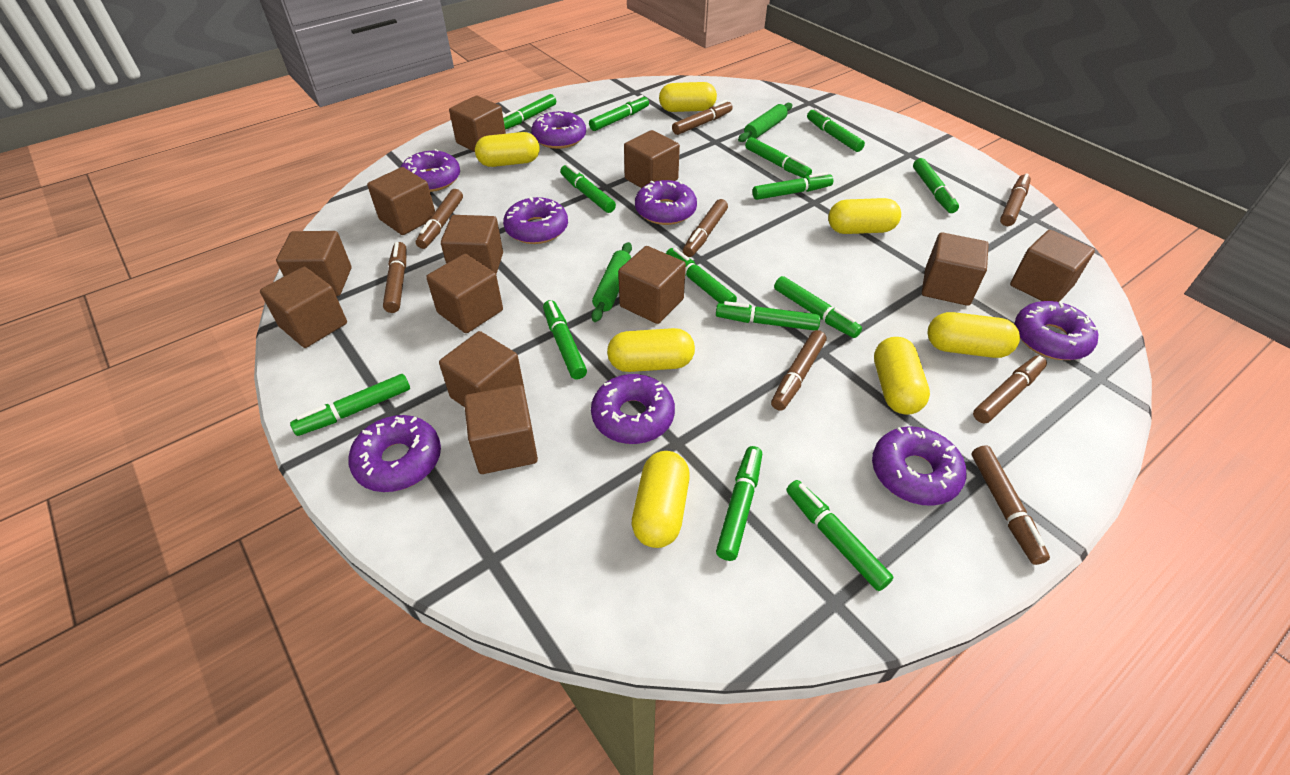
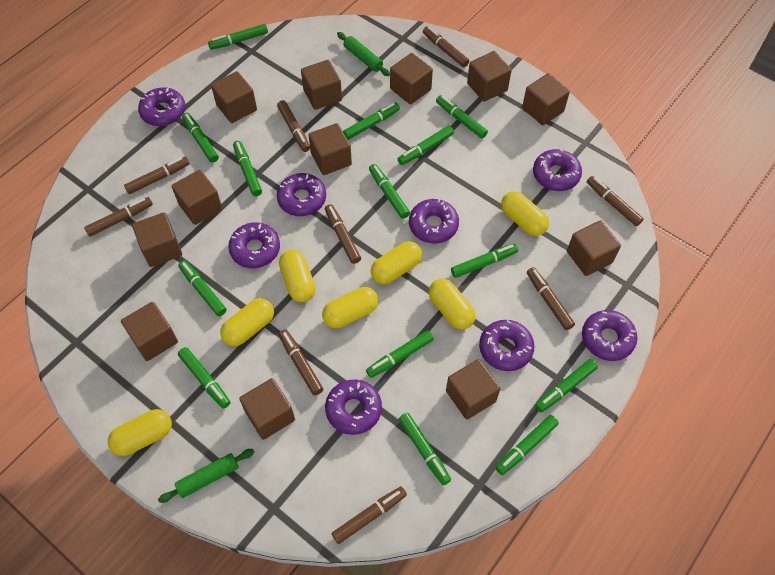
brown marker: 8 -> 9

